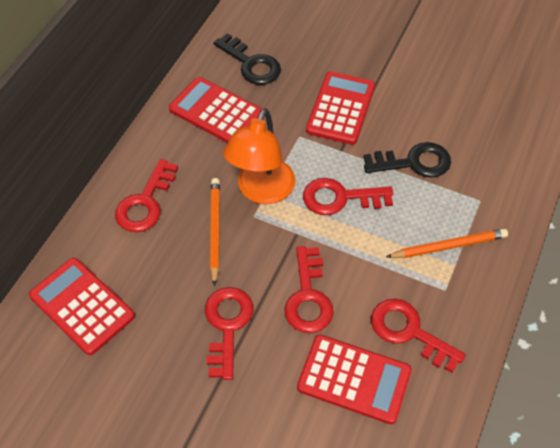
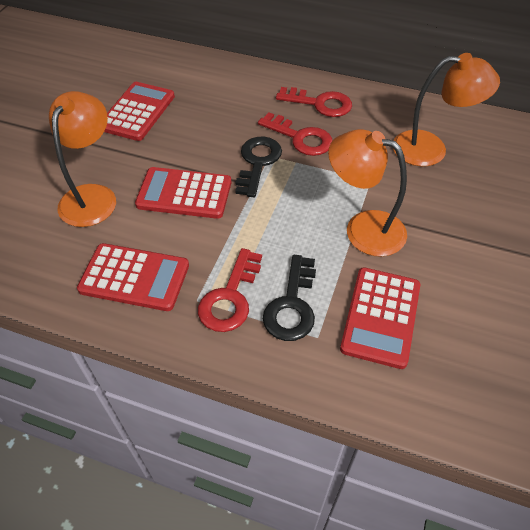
orange lamp: 1 -> 3
orange pencil: 2 -> 0
red key: 5 -> 3

